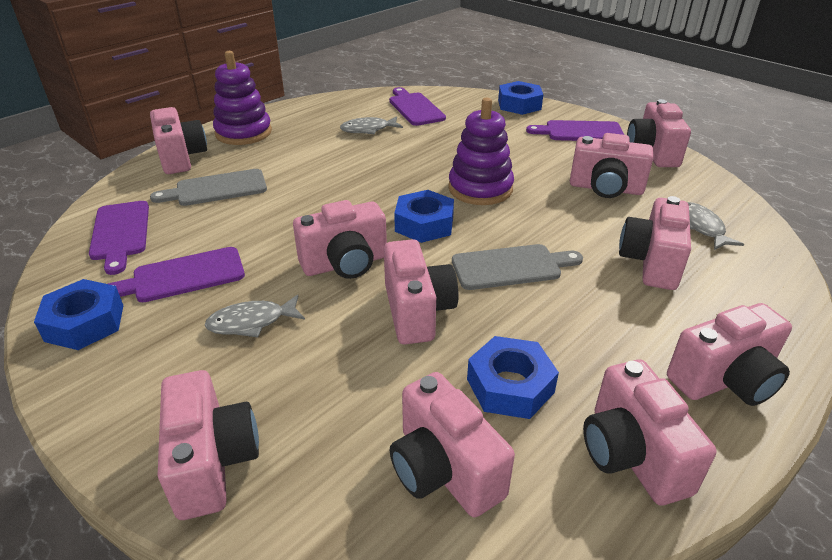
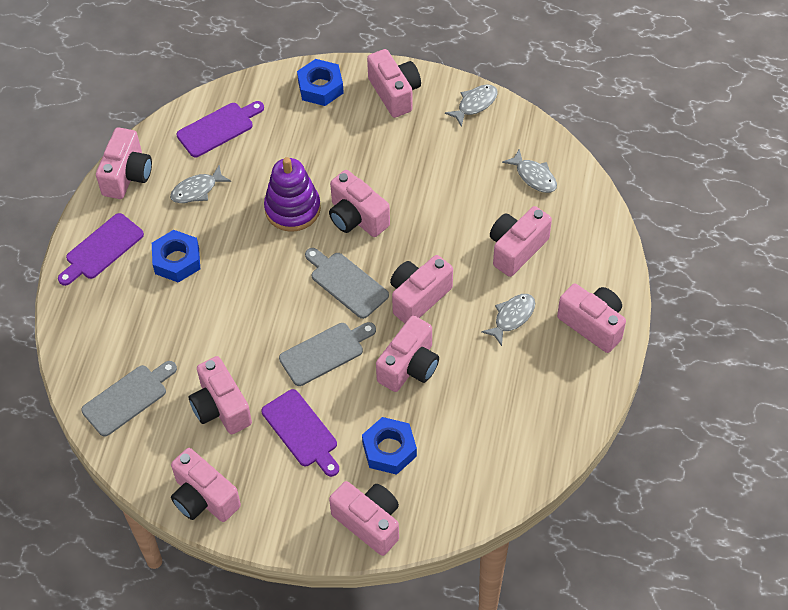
blue nut: 4 -> 3
grey cutting board: 2 -> 3
grey fish: 3 -> 4
purple cutting board: 4 -> 3
purple stacking toy: 2 -> 1

